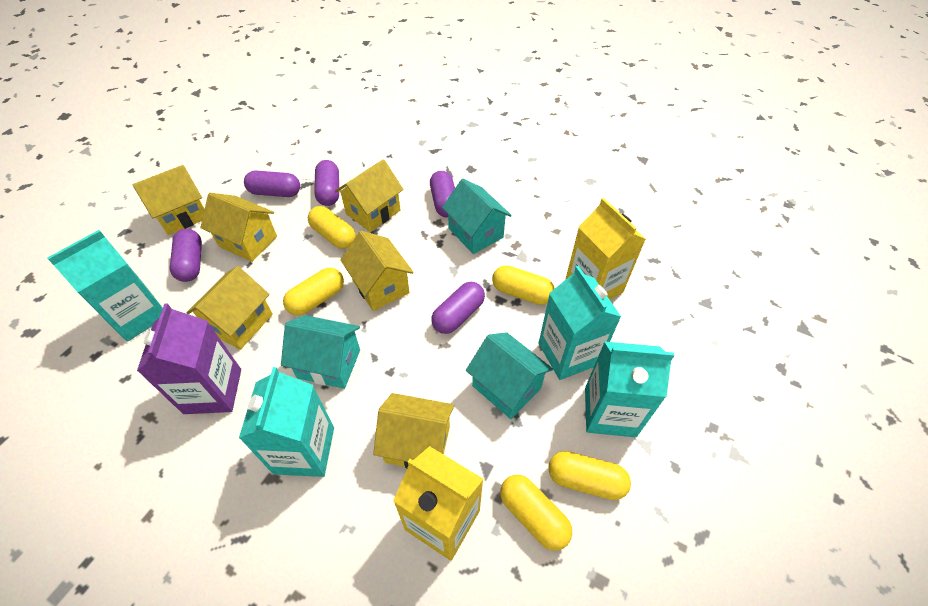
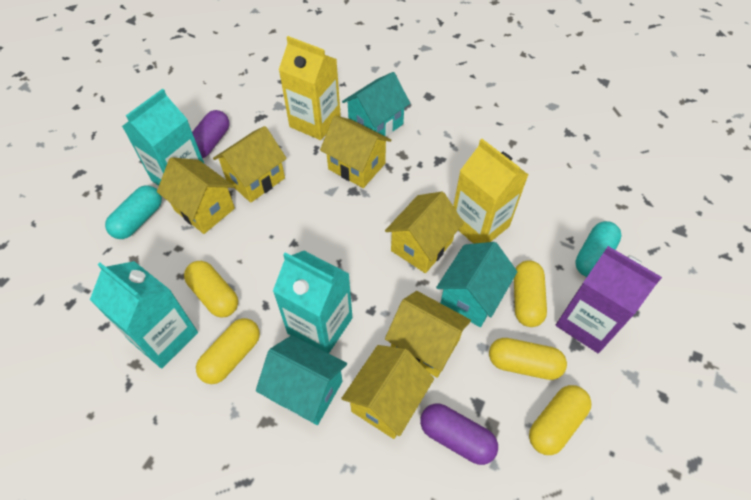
purple capsule: 5 -> 2
turquoise capsule: 0 -> 2
turquoise carton: 4 -> 3

